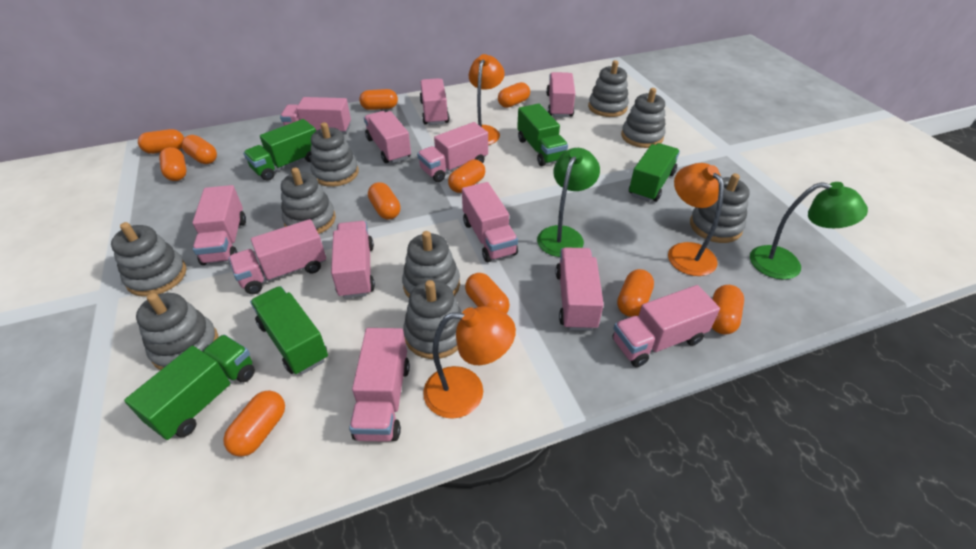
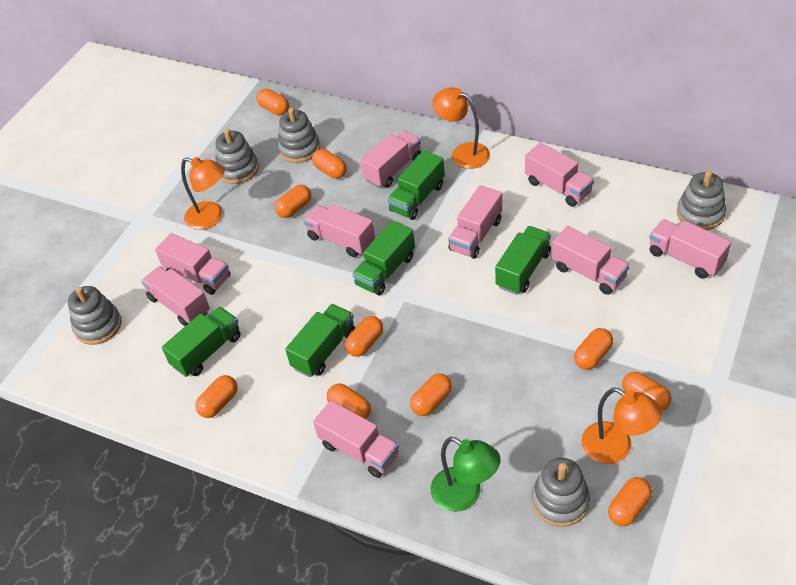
green lamp: 2 -> 1
grey stacking toy: 9 -> 5
orange capsule: 11 -> 10
pink truck: 12 -> 9

